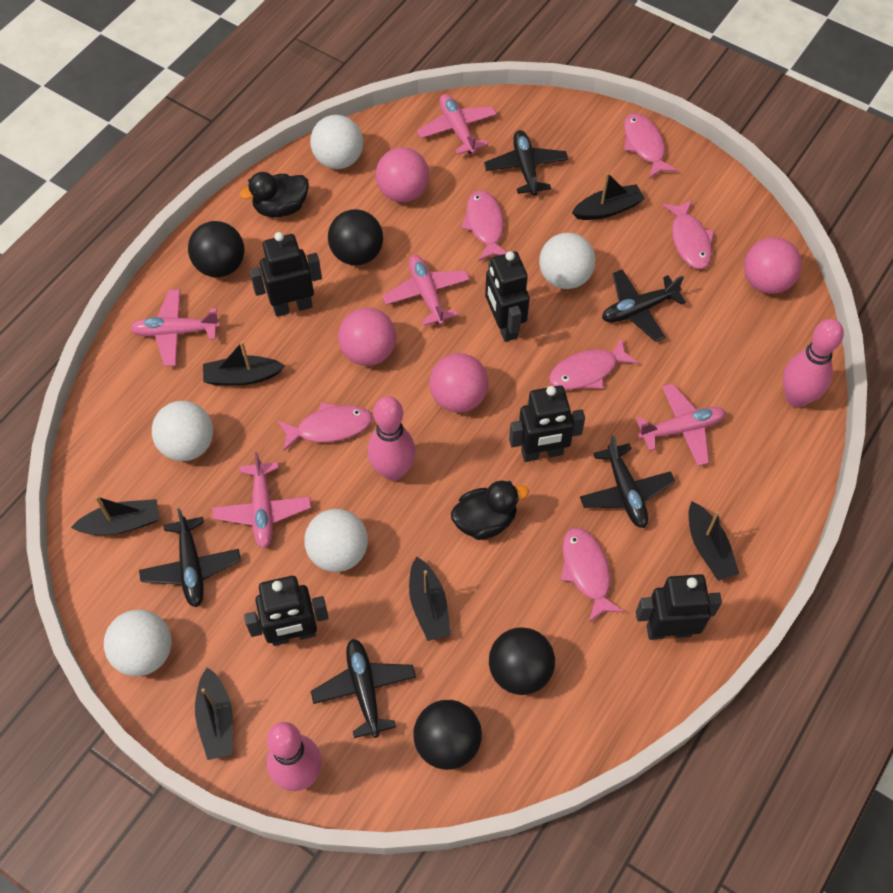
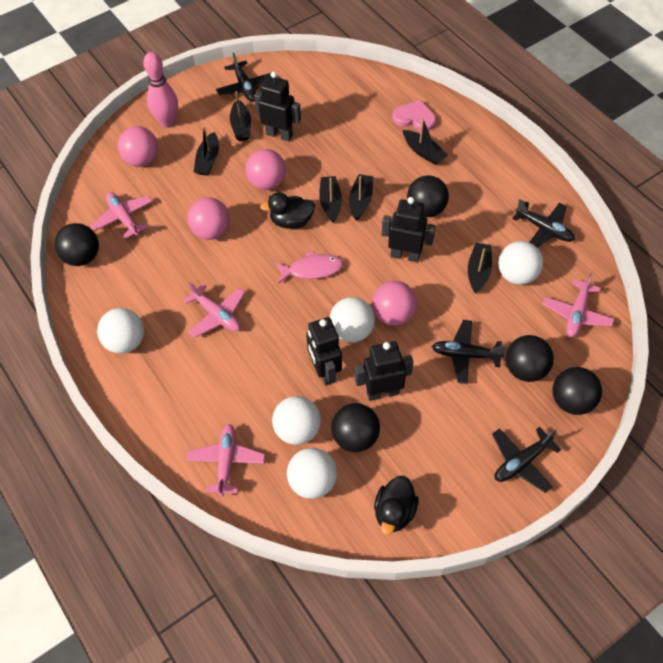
black ball: 4 -> 5
black plane: 5 -> 4
black robot: 5 -> 4
pink bowling pin: 3 -> 1
pink fish: 6 -> 1
pink heart: 0 -> 1
pink plane: 5 -> 4

